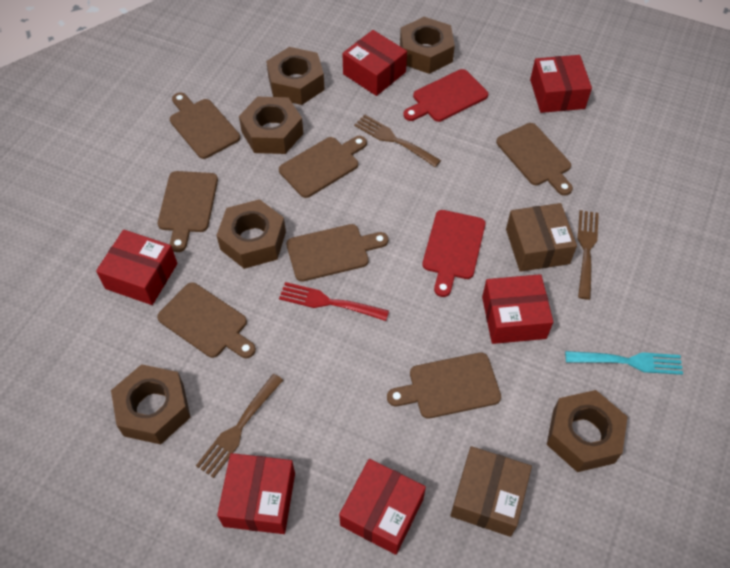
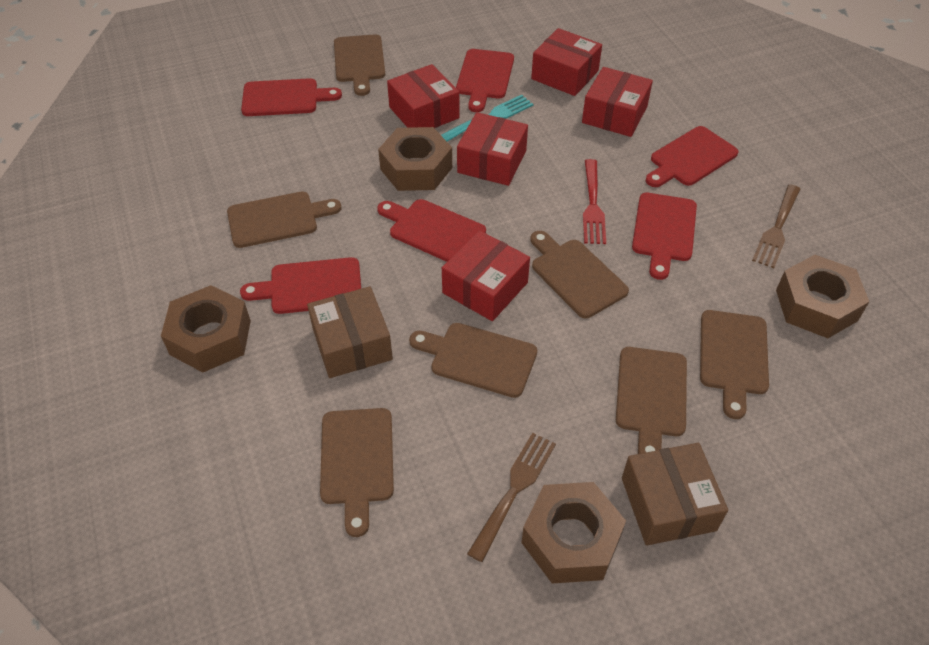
brown fork: 3 -> 2
brown nut: 6 -> 4
red box: 6 -> 5
red cutting board: 2 -> 6

